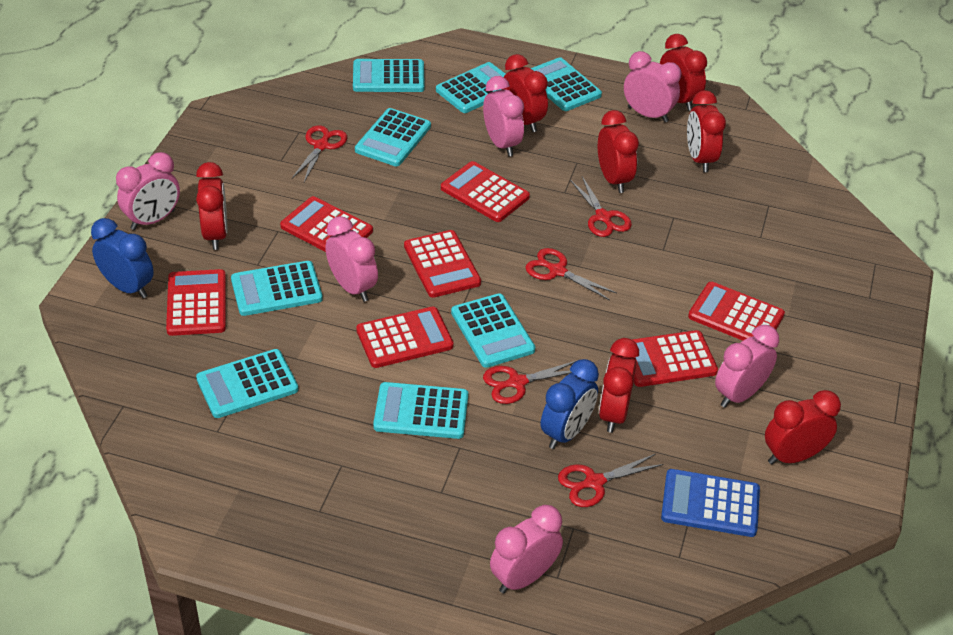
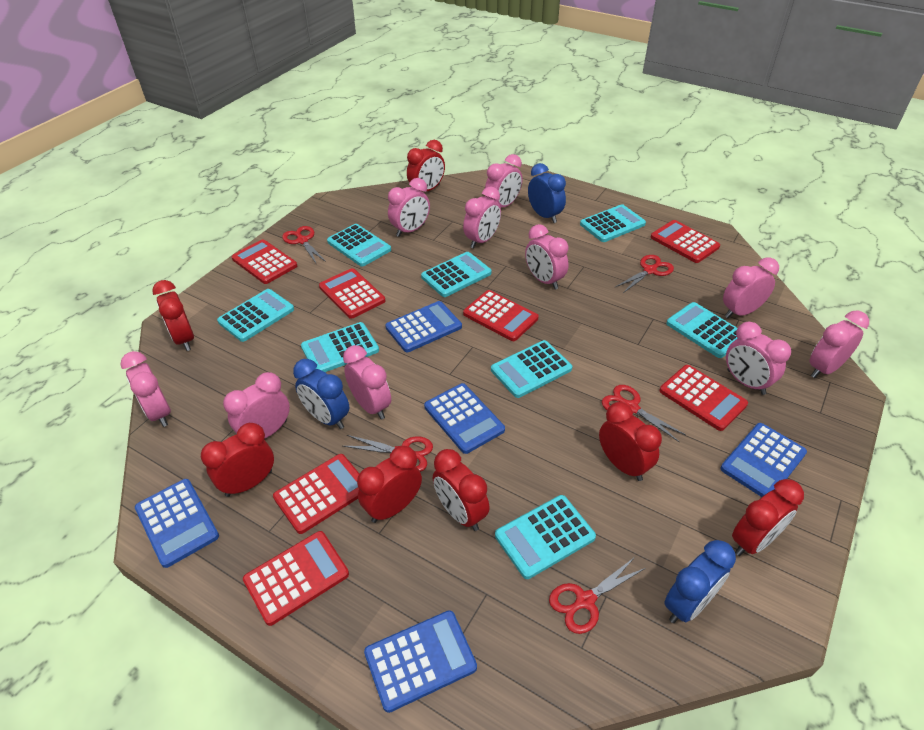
blue calculator: 1 -> 5
blue clock: 2 -> 3
pink clock: 6 -> 10

